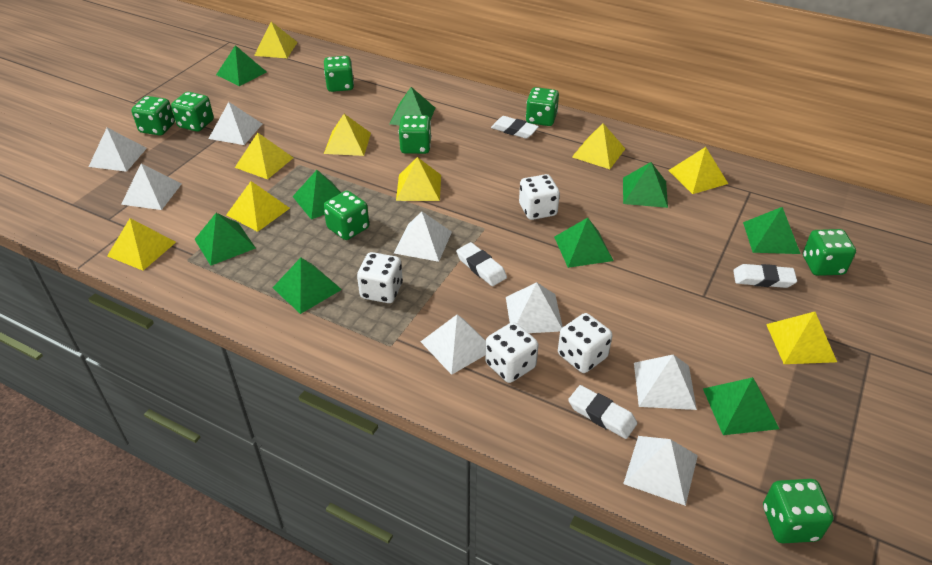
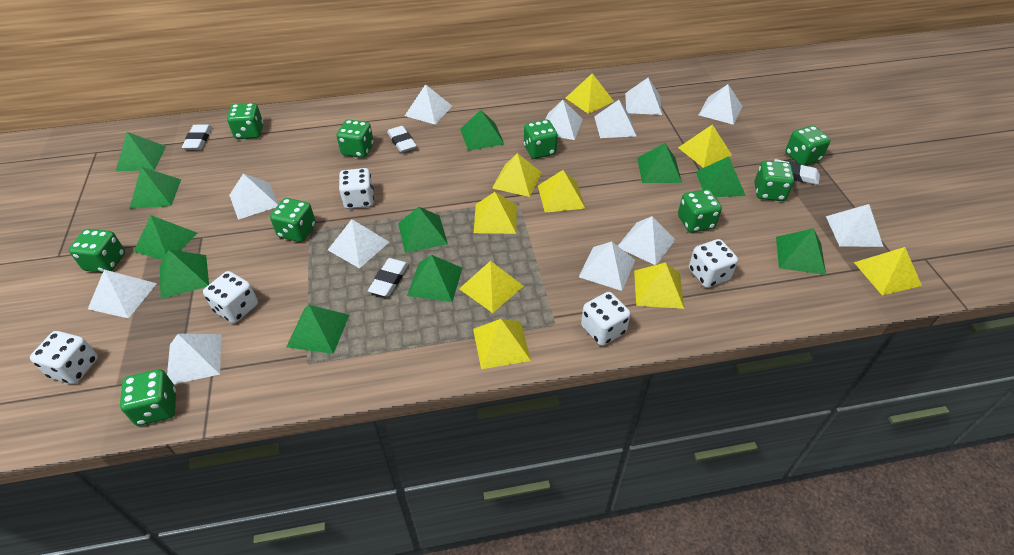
green dice: 8 -> 9
green pyramid: 9 -> 11
white dice: 4 -> 5
white pyramid: 8 -> 12

